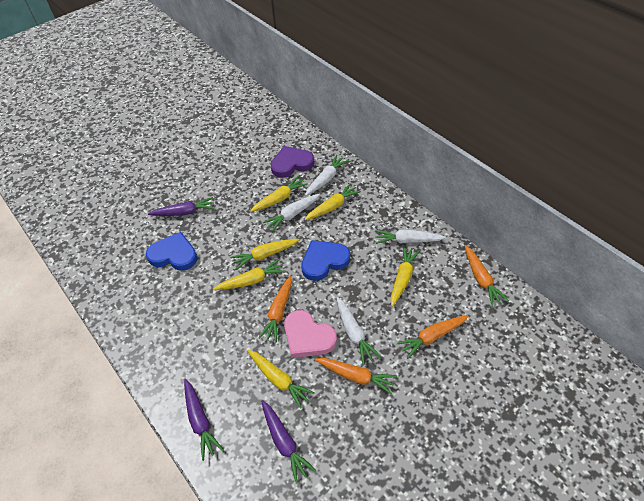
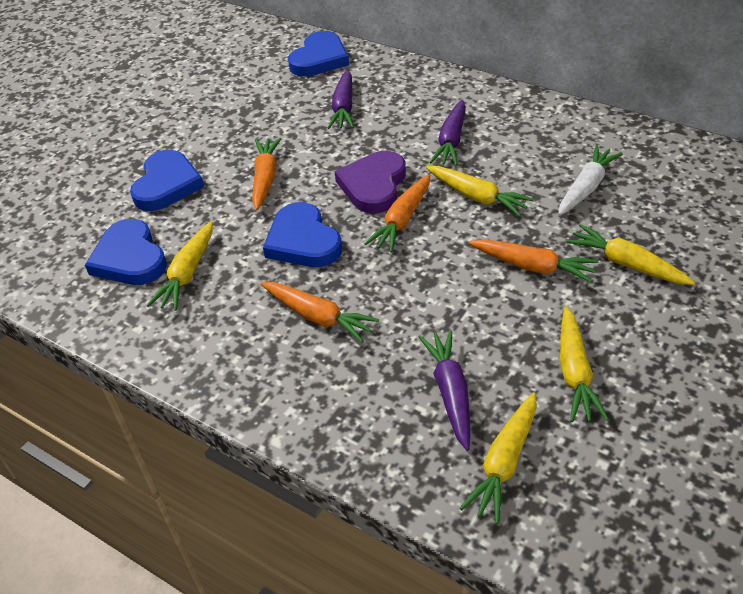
blue heart: 2 -> 4
pink heart: 1 -> 0
white carrot: 4 -> 1
yellow carrot: 6 -> 5

